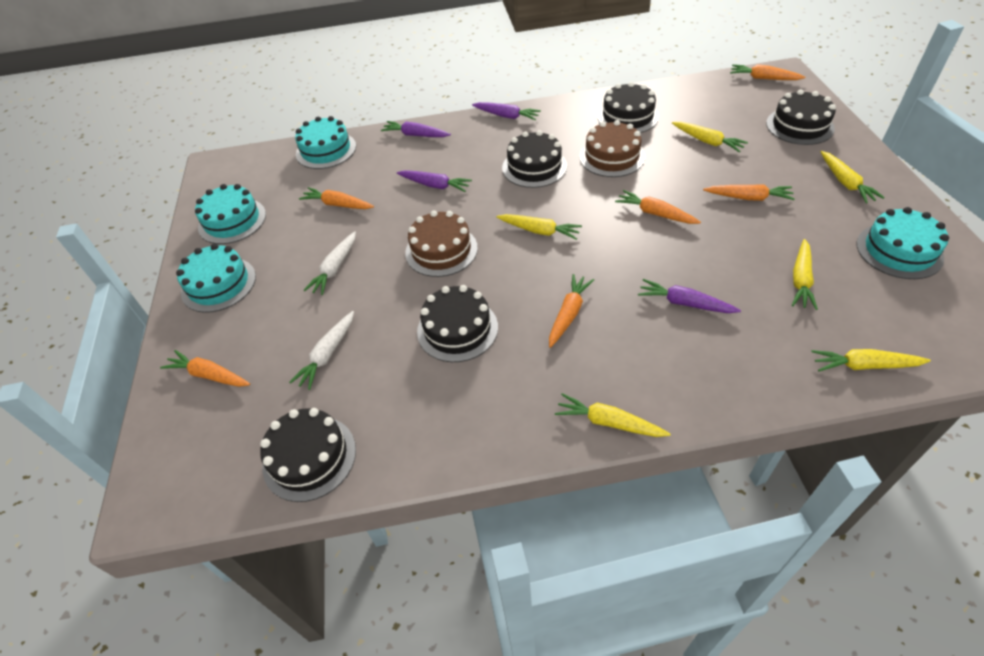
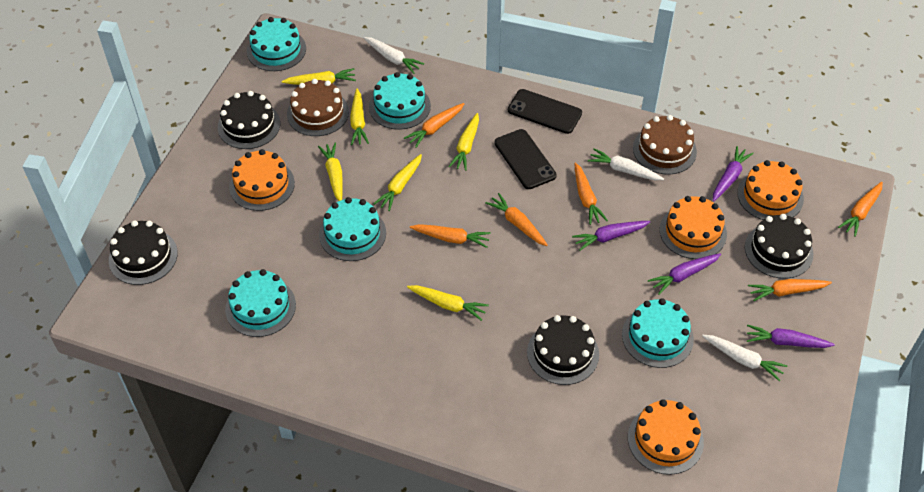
black cake: 5 -> 4
black phone: 0 -> 2
orange cake: 0 -> 4
turquoise cake: 4 -> 5
white carrot: 2 -> 3

